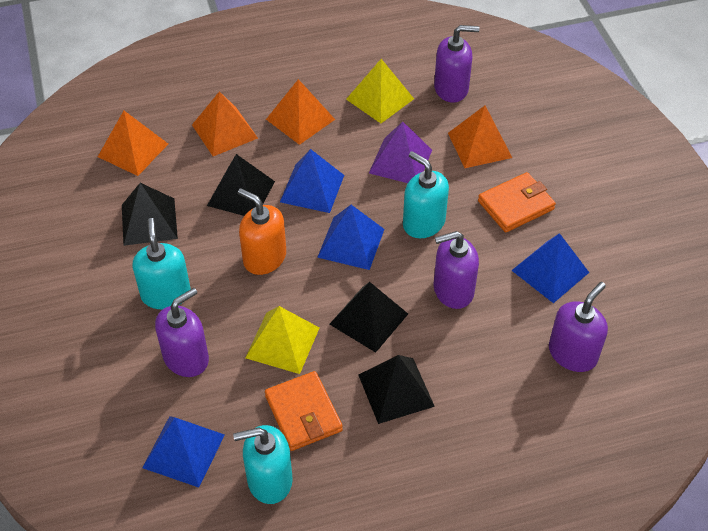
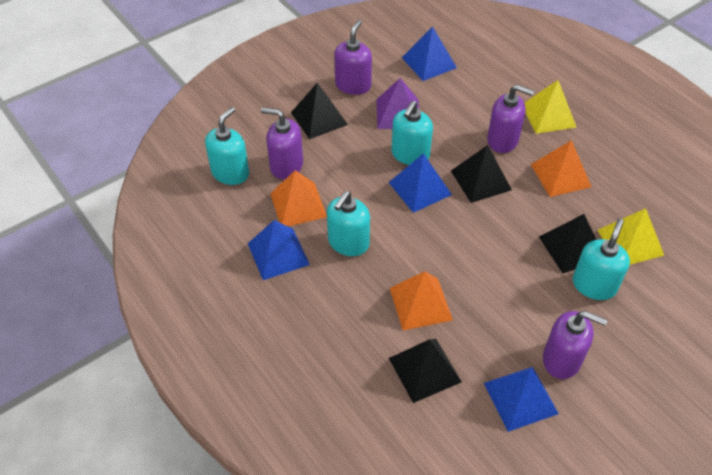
orange pyramid: 4 -> 3
orange soap dispenser: 1 -> 0
orange wallet: 2 -> 0
turquoise soap dispenser: 3 -> 4

